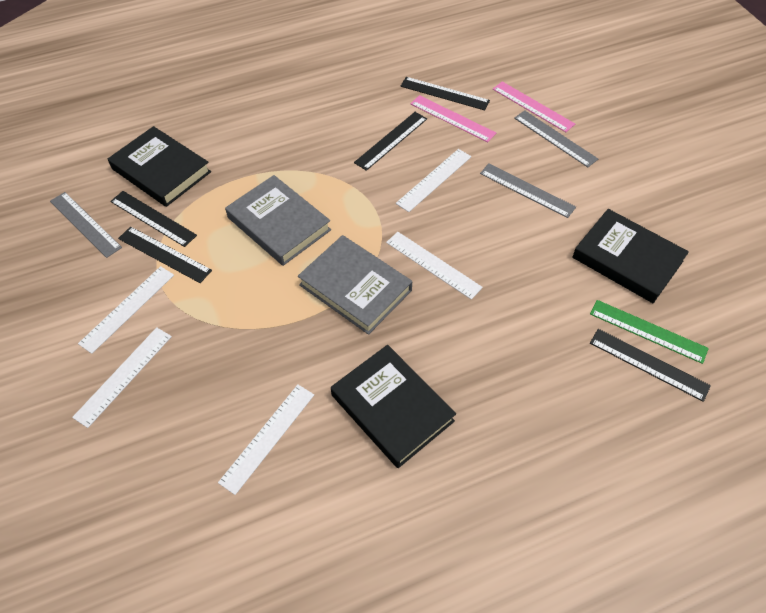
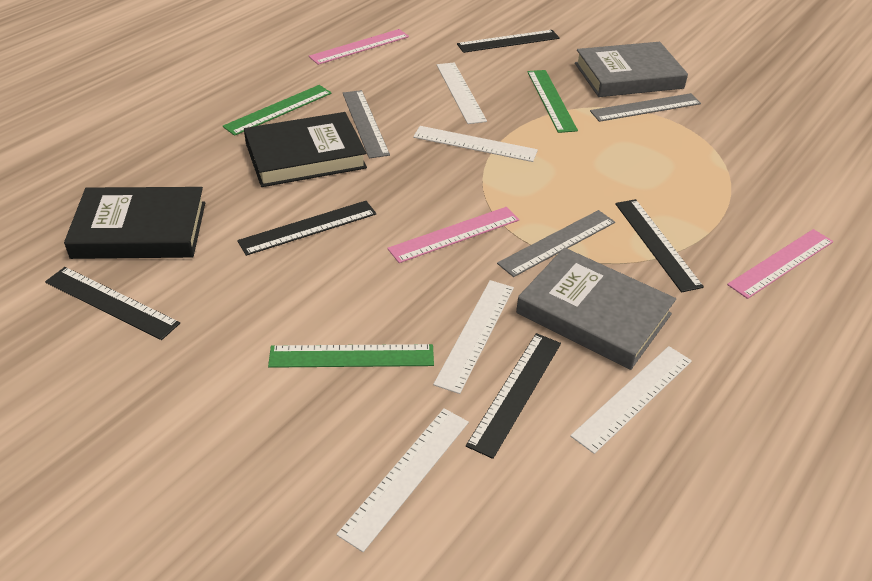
black book: 3 -> 2
green ruler: 1 -> 3
pink ruler: 2 -> 3

